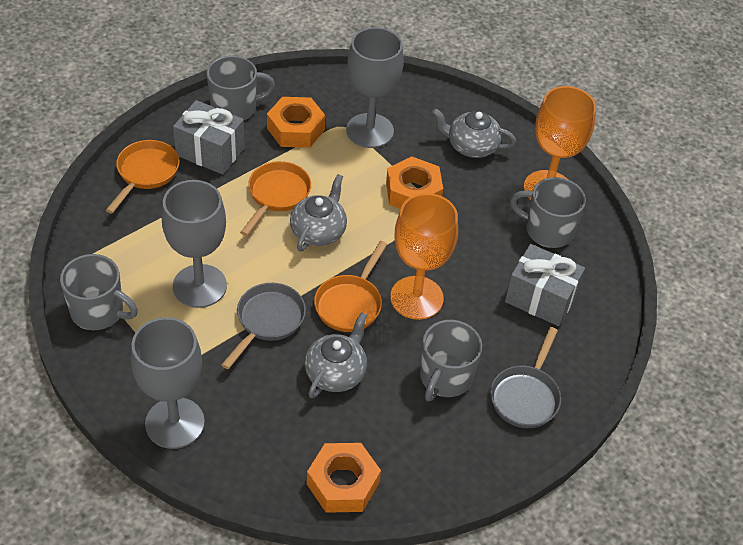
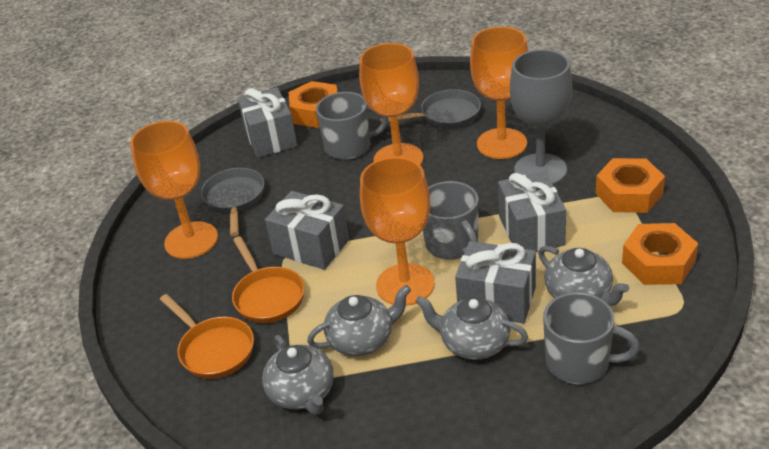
grey gift: 2 -> 4
grey goblet: 3 -> 1
grey mug: 4 -> 3
grey teapot: 3 -> 4
orange goblet: 2 -> 4
orange pan: 3 -> 2

